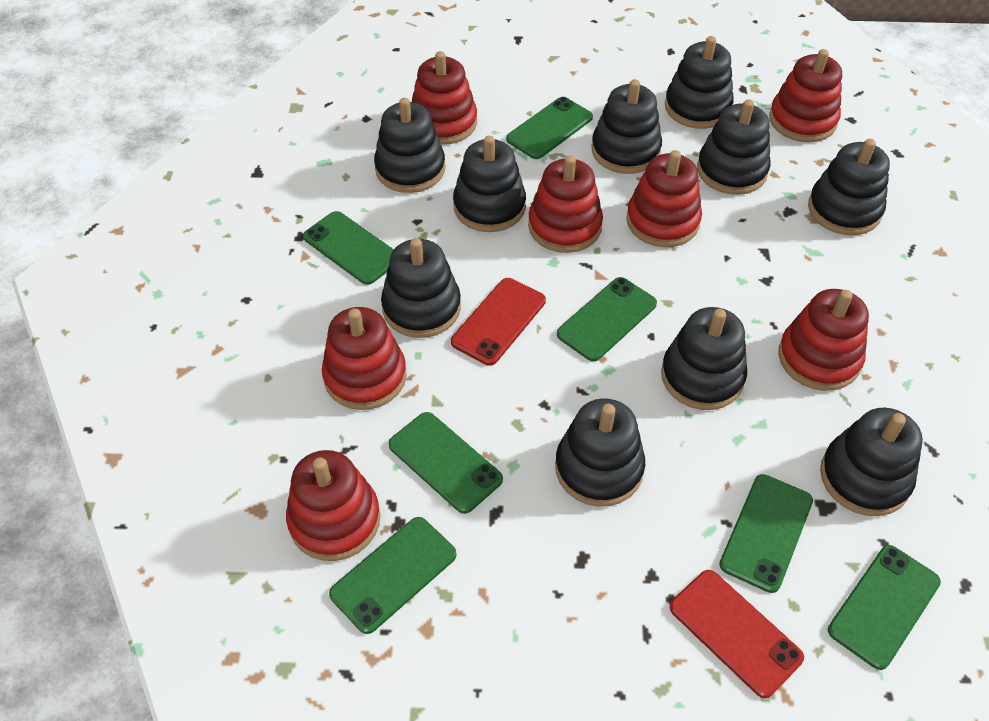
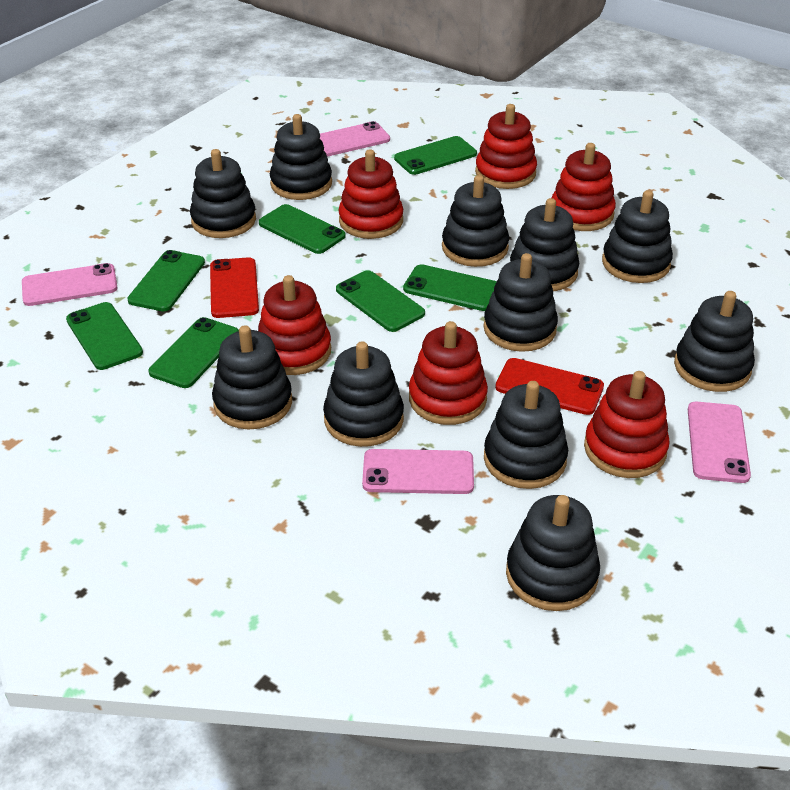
black stacking toy: 10 -> 11
pink phone: 0 -> 4
red stacking toy: 7 -> 6

